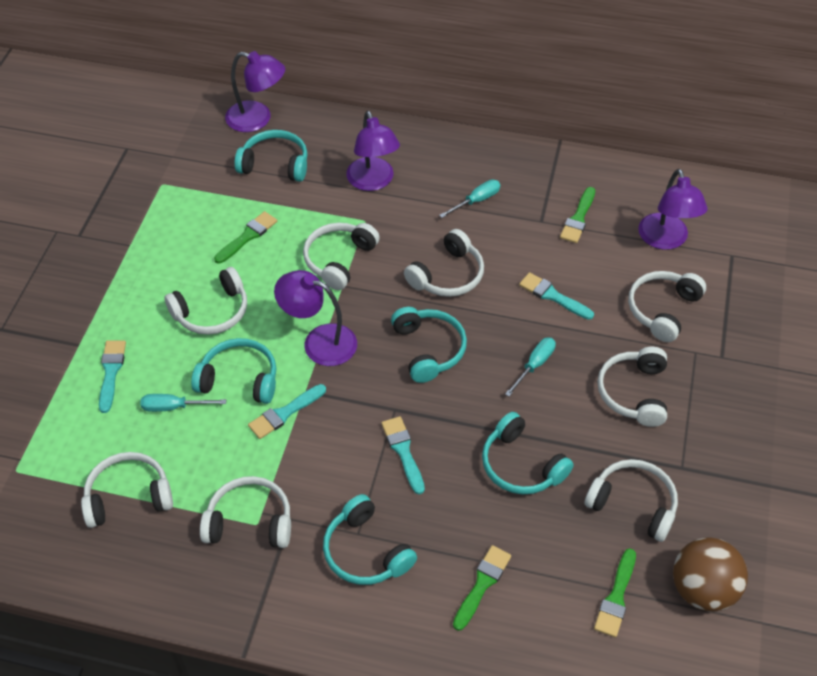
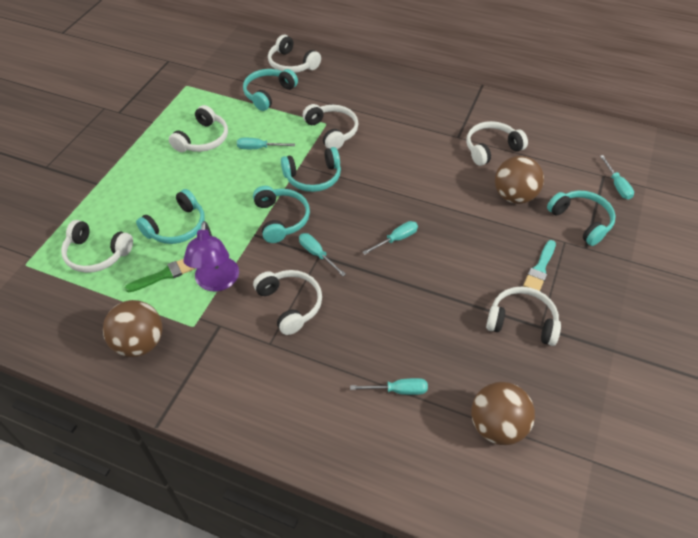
brown ball: 1 -> 3
green brush: 4 -> 1
purple lamp: 4 -> 1
turquoise brush: 4 -> 1
turquoise screwdriver: 3 -> 5
white headphones: 8 -> 7

